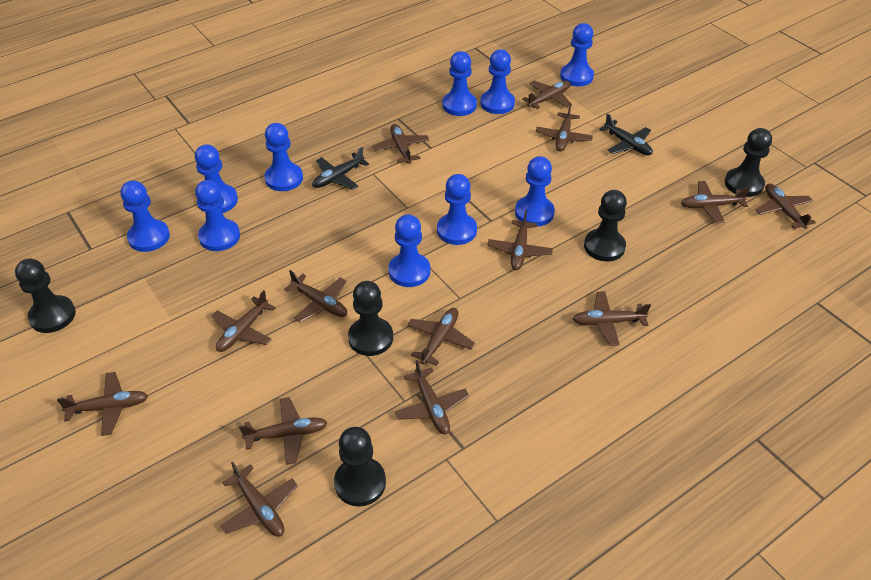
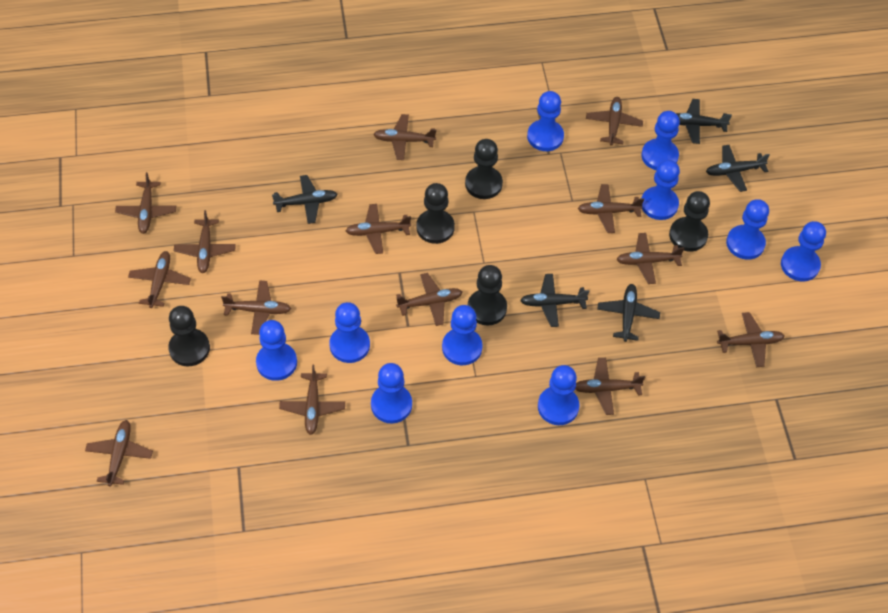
black plane: 2 -> 5

